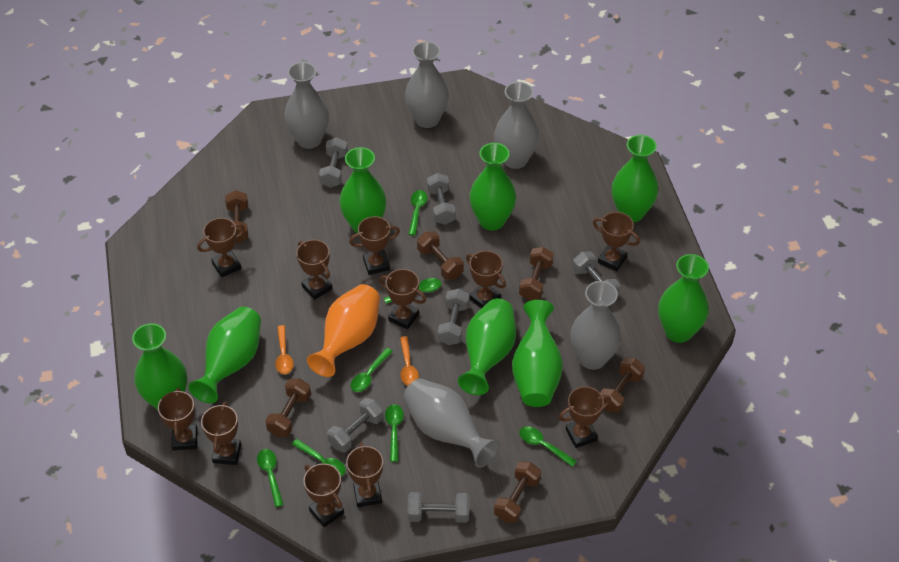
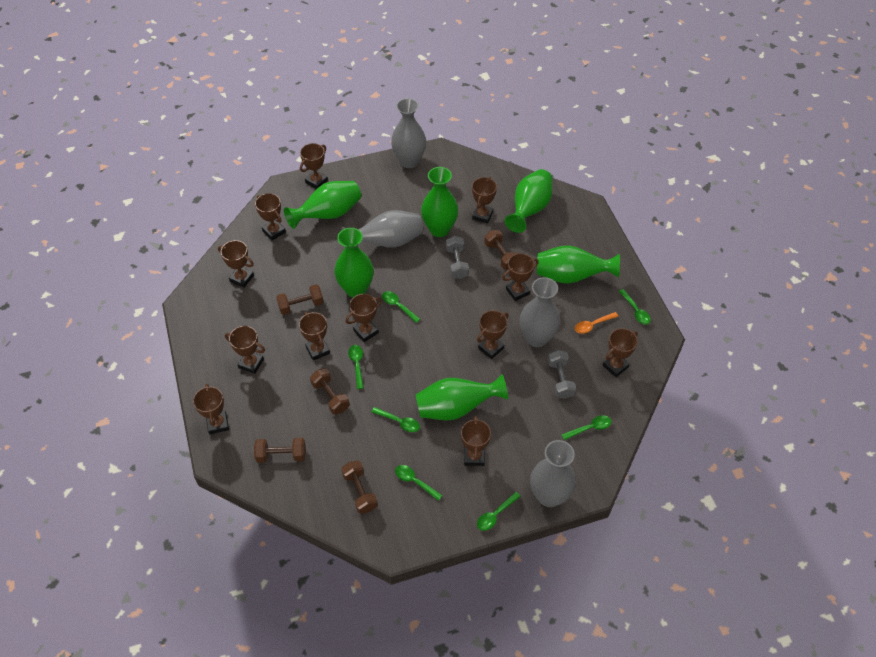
brown dumbbell: 6 -> 5
brown trophy: 11 -> 12
green vase: 8 -> 6
grey dumbbell: 6 -> 2
grey vase: 5 -> 4
orange spoon: 2 -> 1
orange vase: 1 -> 0

